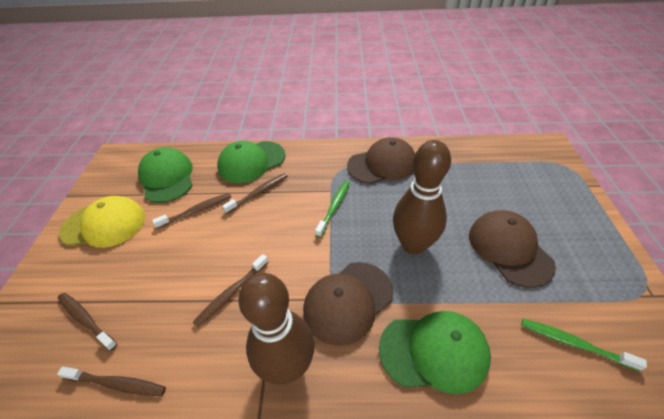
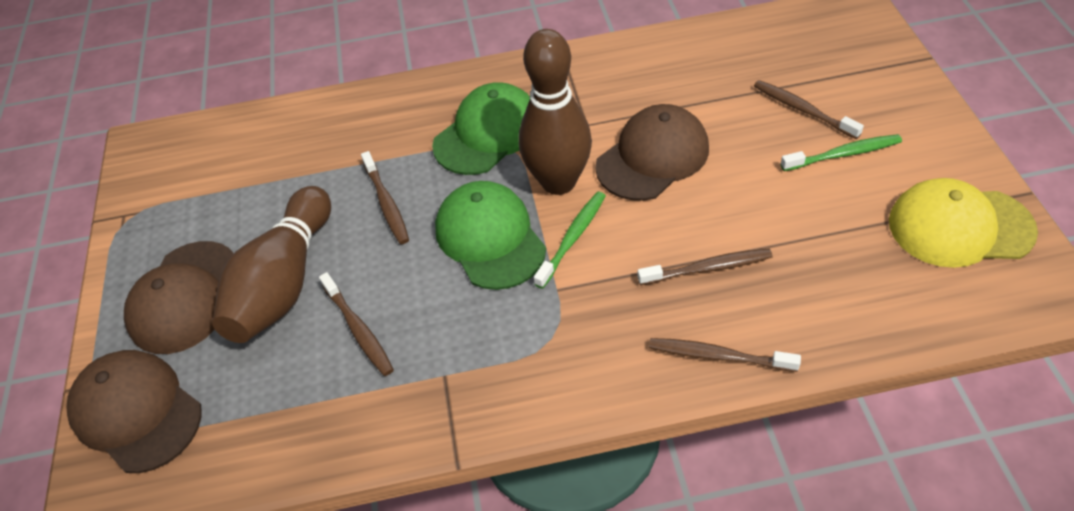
green cap: 3 -> 2

